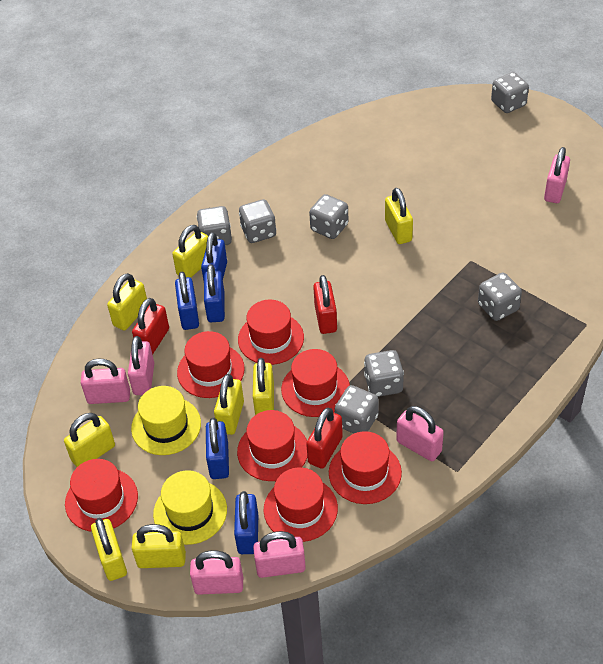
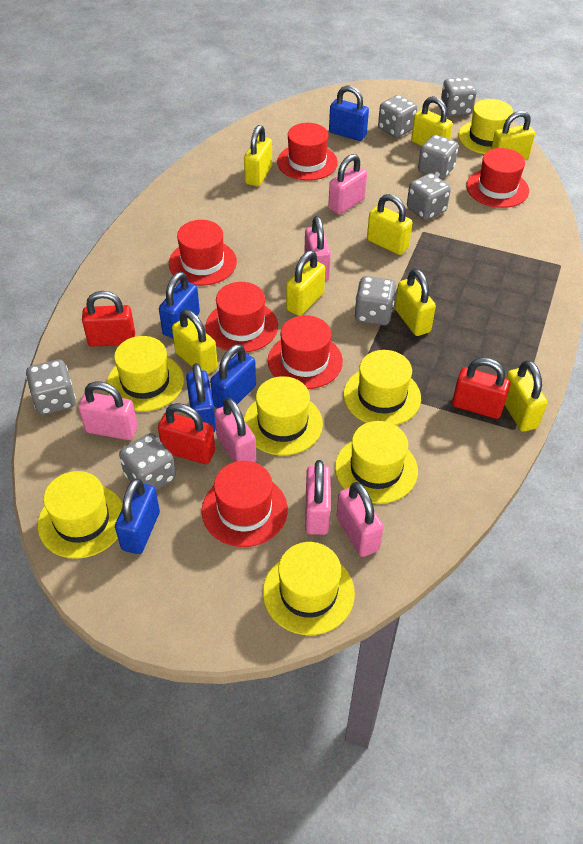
red hat: 7 -> 6
yellow hat: 2 -> 7

